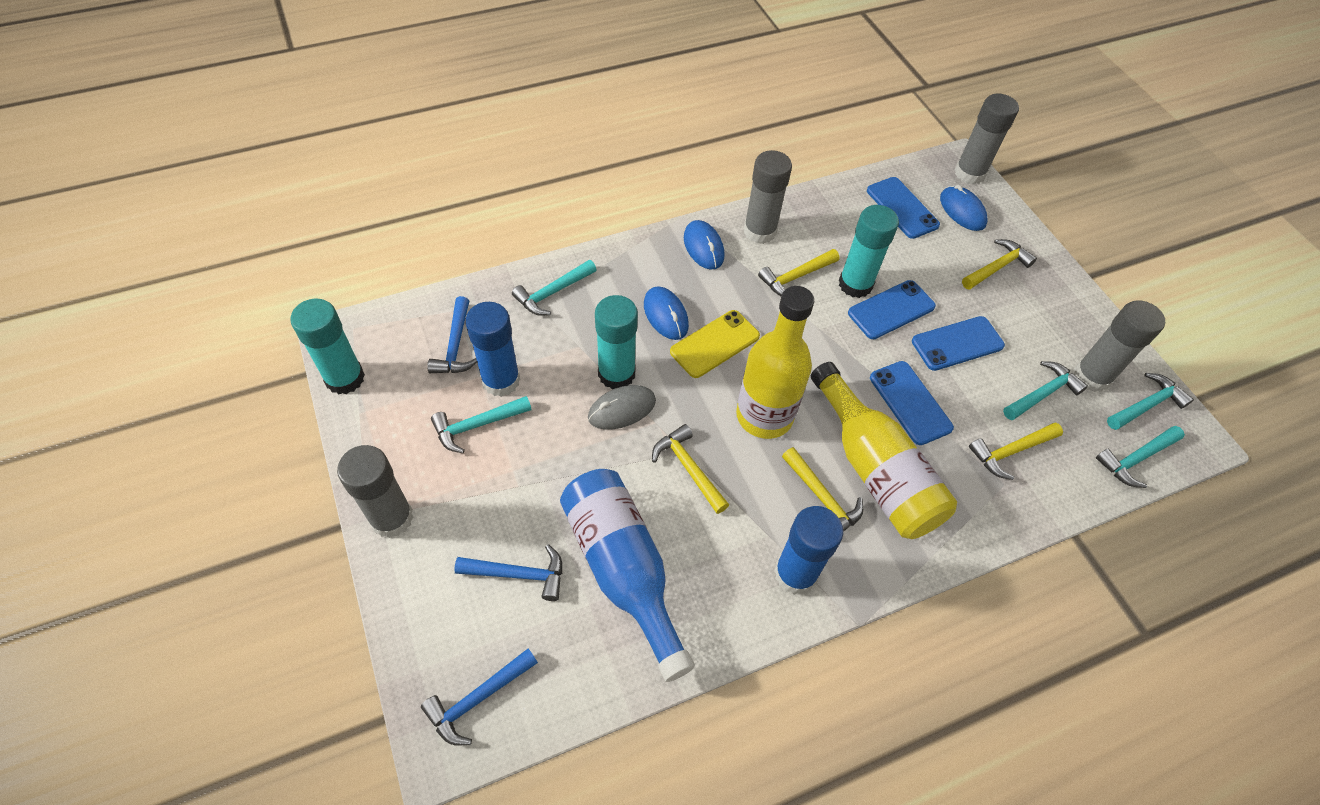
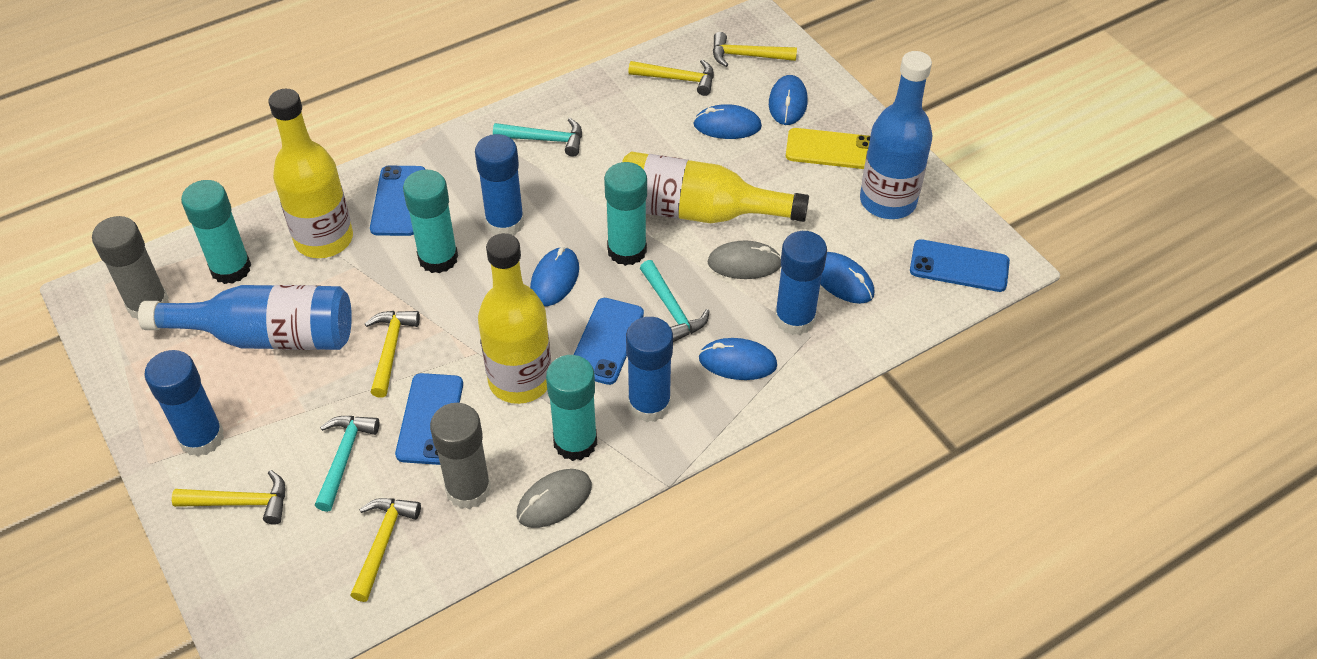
blue bottle: 1 -> 2
blue glue stick: 2 -> 4
blue hammer: 3 -> 0
blue mouse: 3 -> 5
grey glue stick: 4 -> 2
grey mouse: 1 -> 2
turquoise glue stick: 3 -> 4
turquoise hammer: 5 -> 3
yellow bottle: 2 -> 3

